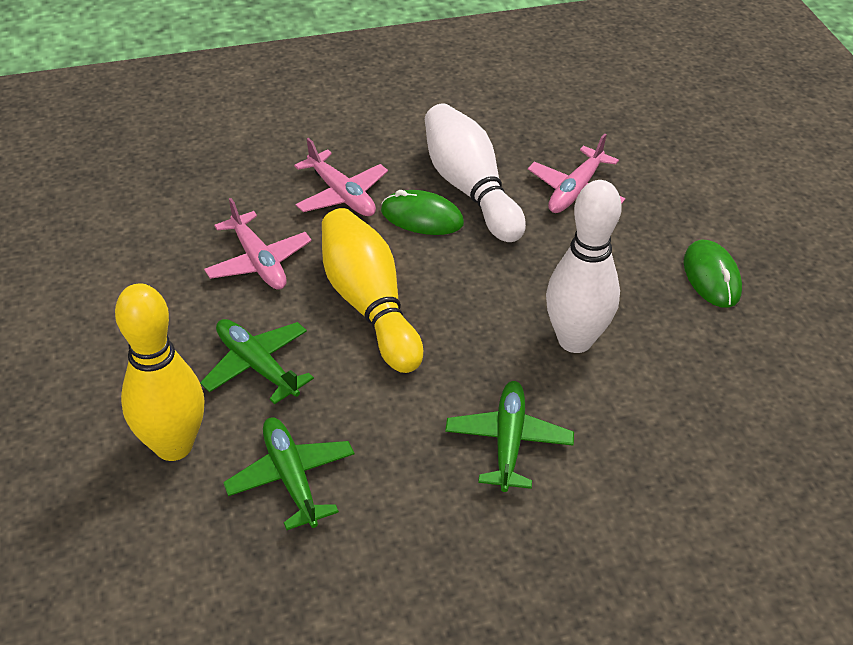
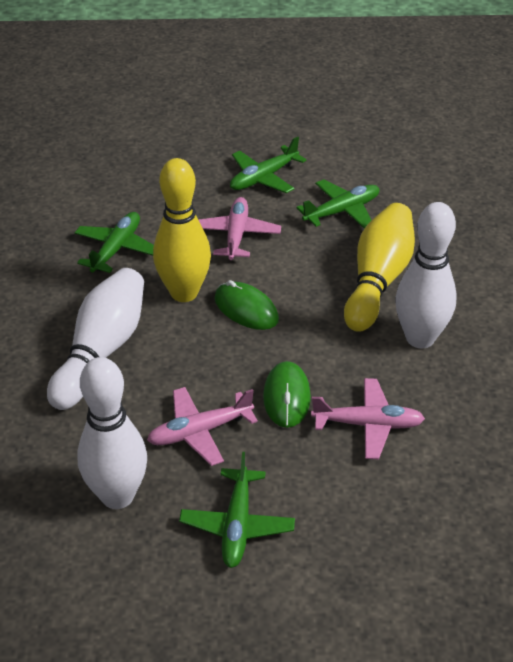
green plane: 3 -> 4
white bowling pin: 2 -> 3

